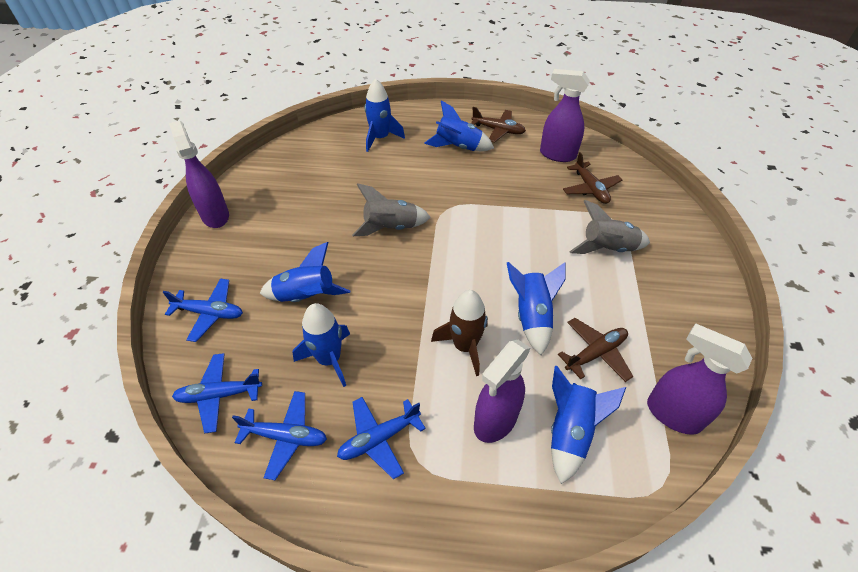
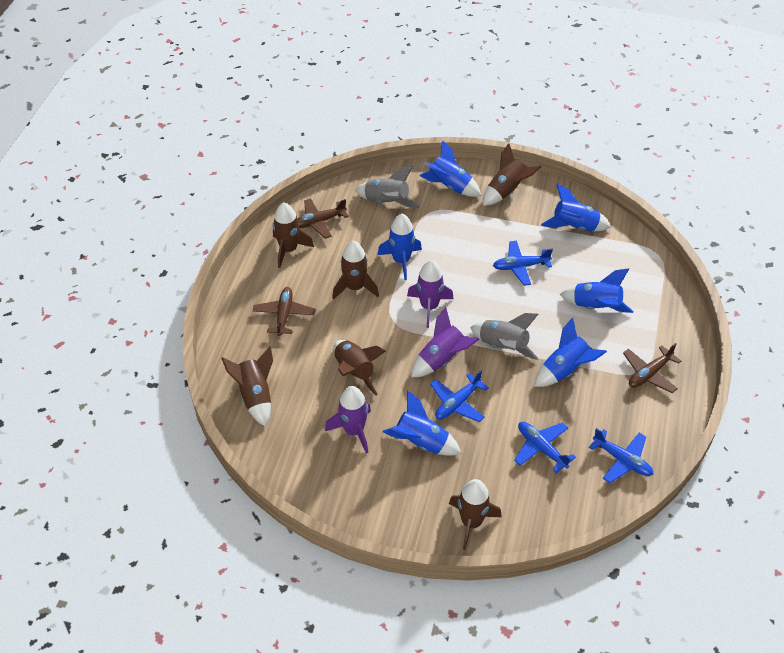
brown rocket: 1 -> 6
purple rocket: 0 -> 3
purple spray bottle: 4 -> 0

